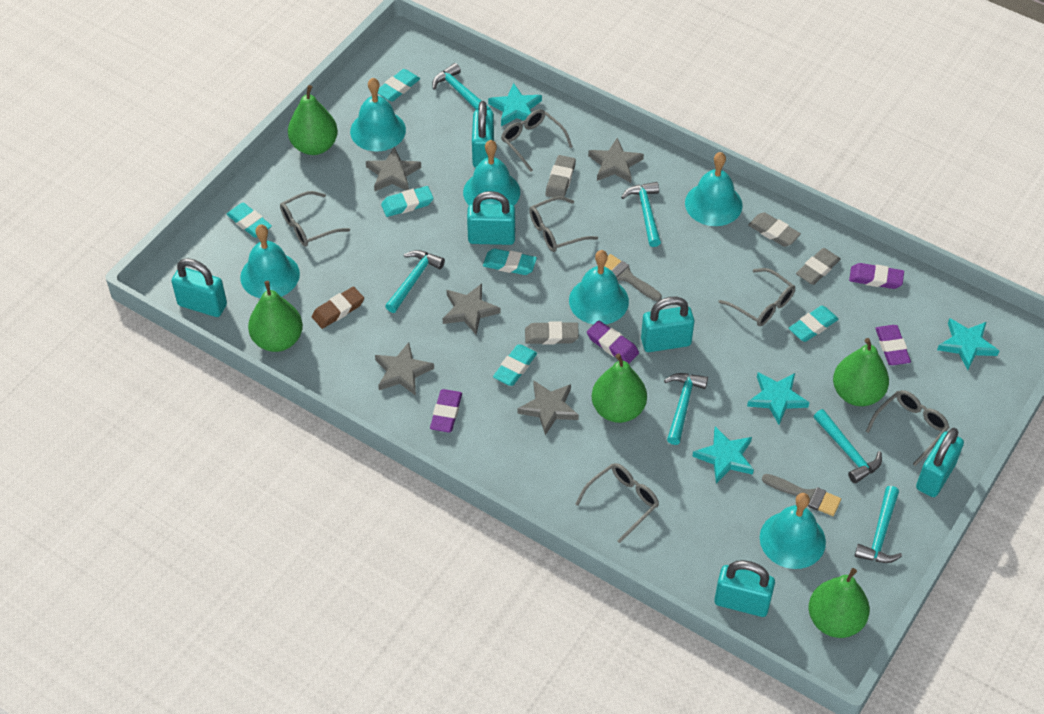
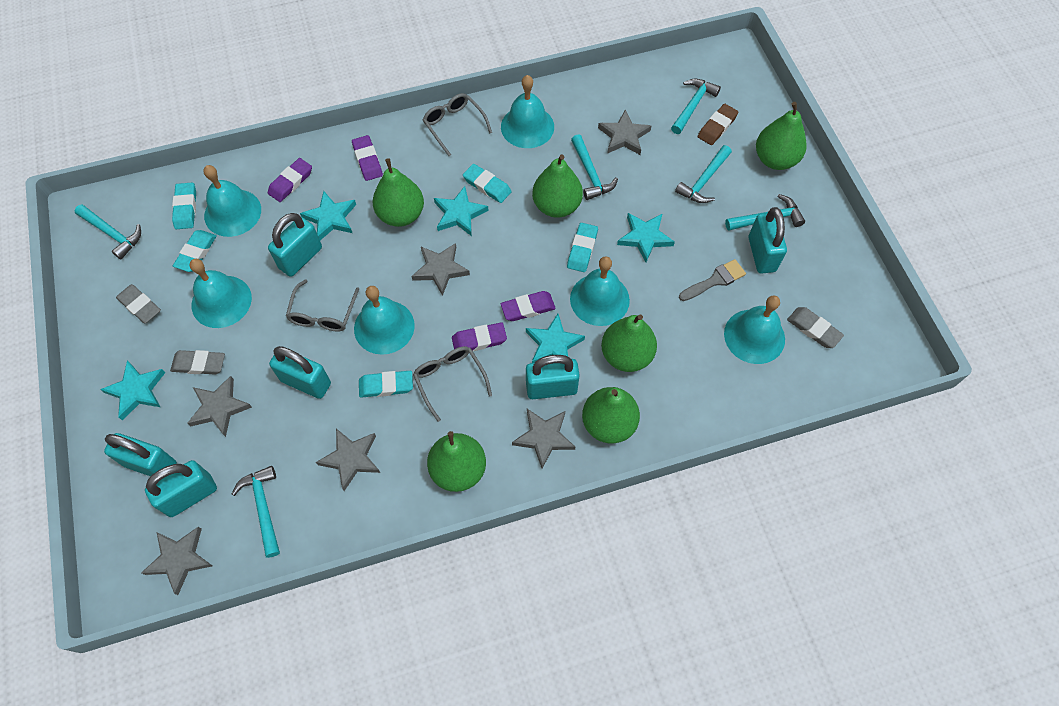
green pear: 5 -> 6
grey brush: 2 -> 1
grey eraser: 4 -> 3
grey glasses: 6 -> 3
grey star: 5 -> 6
turquoise eraser: 6 -> 5
turquoise star: 4 -> 5

